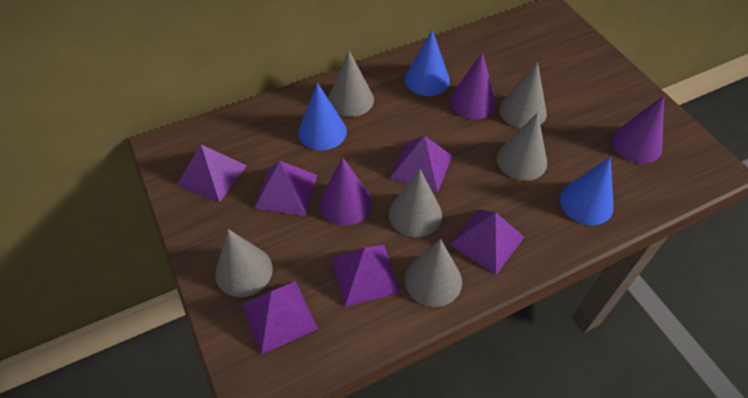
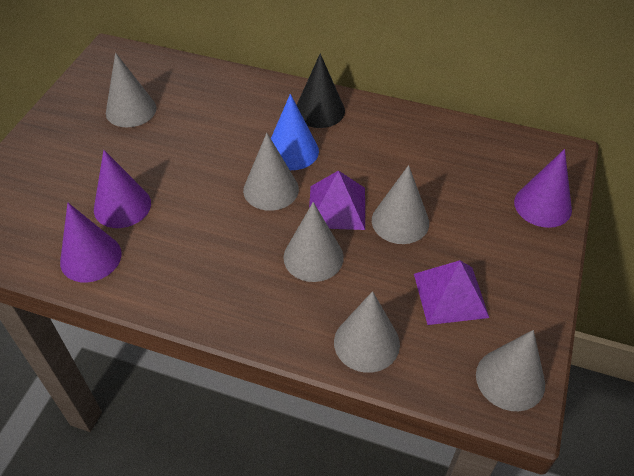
black cone: 0 -> 1
blue cone: 3 -> 1
purple pyramid: 6 -> 2

